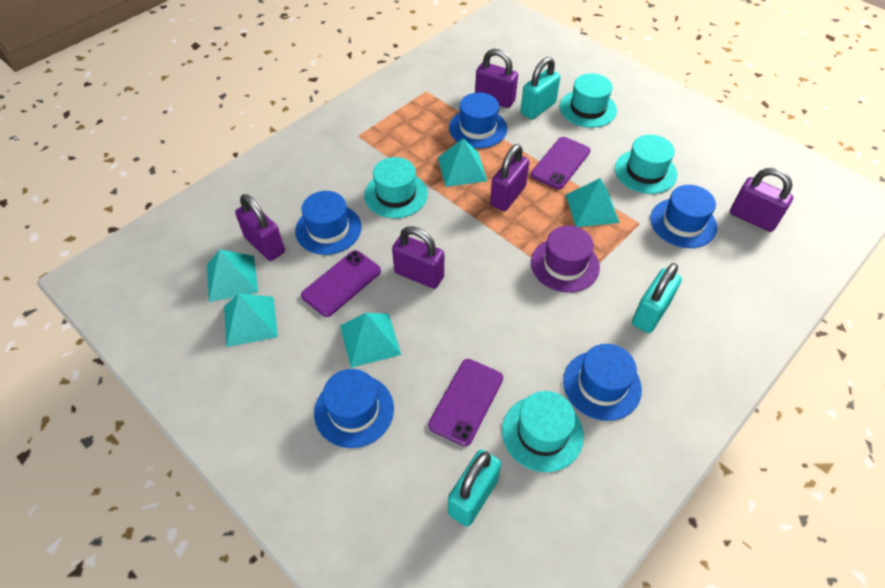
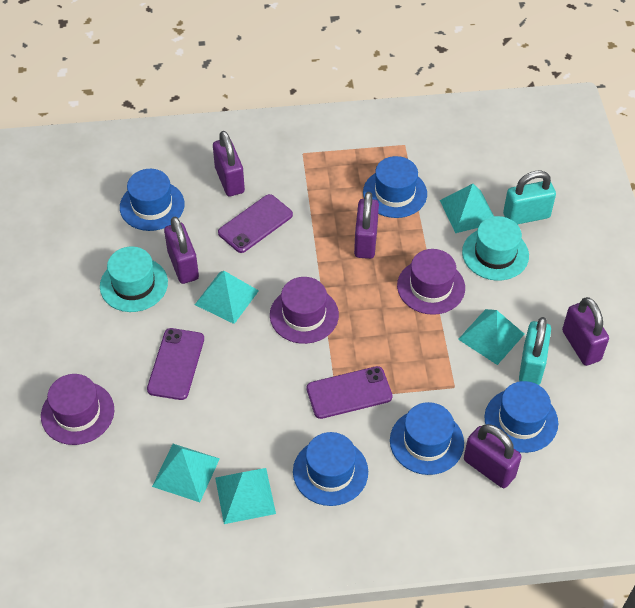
purple hat: 1 -> 3
turquoise hat: 4 -> 2
turquoise padlock: 3 -> 2

